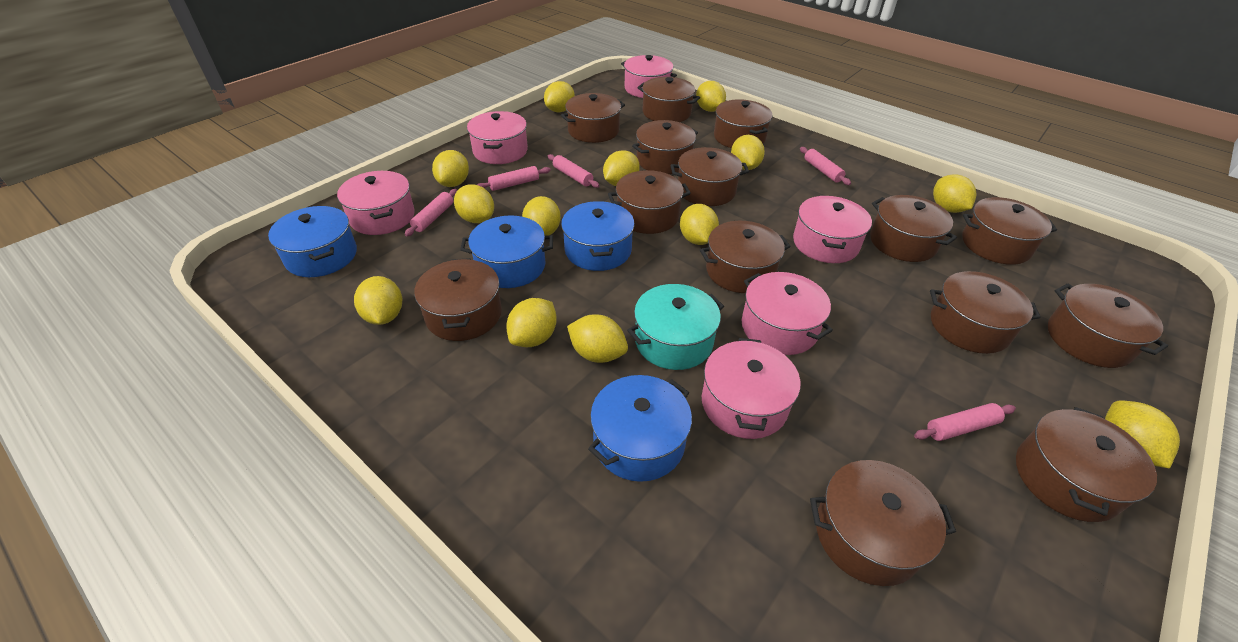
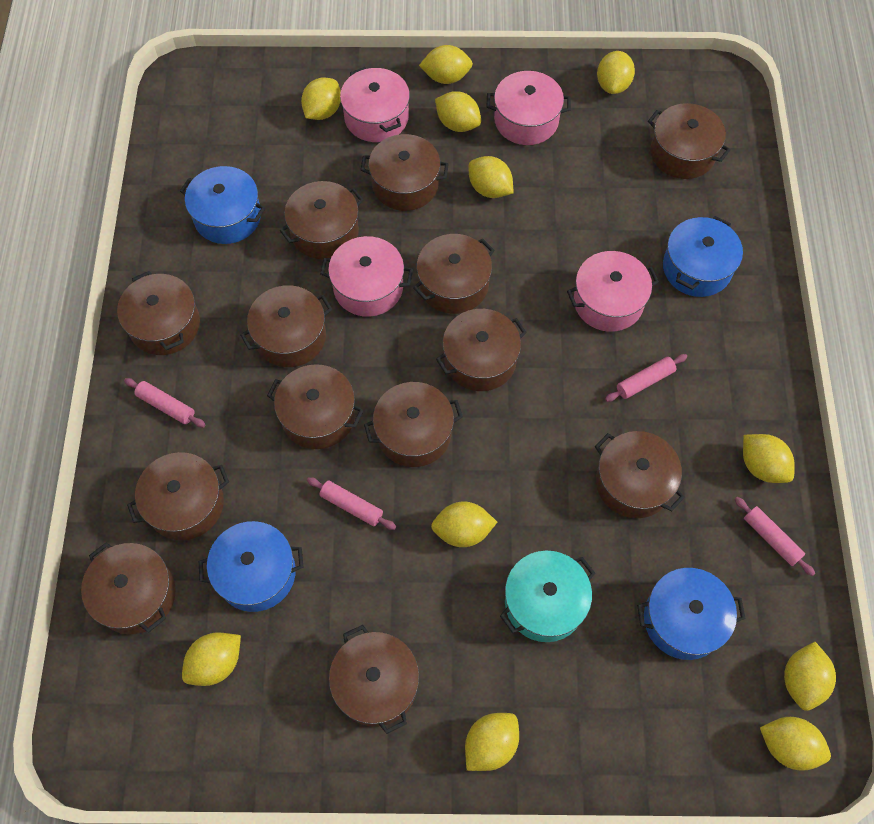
brown pot: 14 -> 13
pink pot: 6 -> 4
pink rolling pin: 5 -> 4
yellow lemon: 13 -> 11

